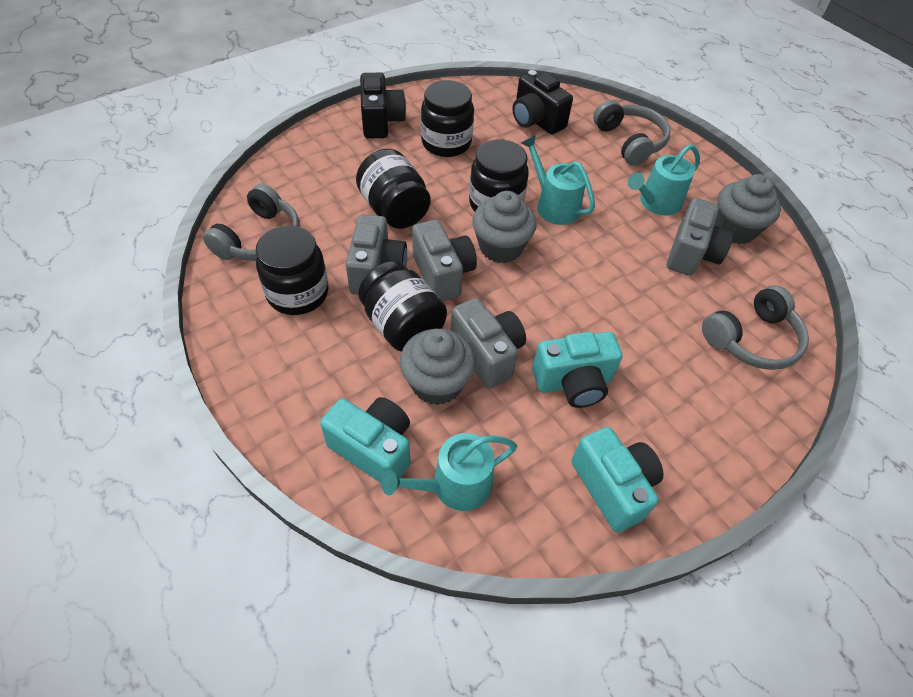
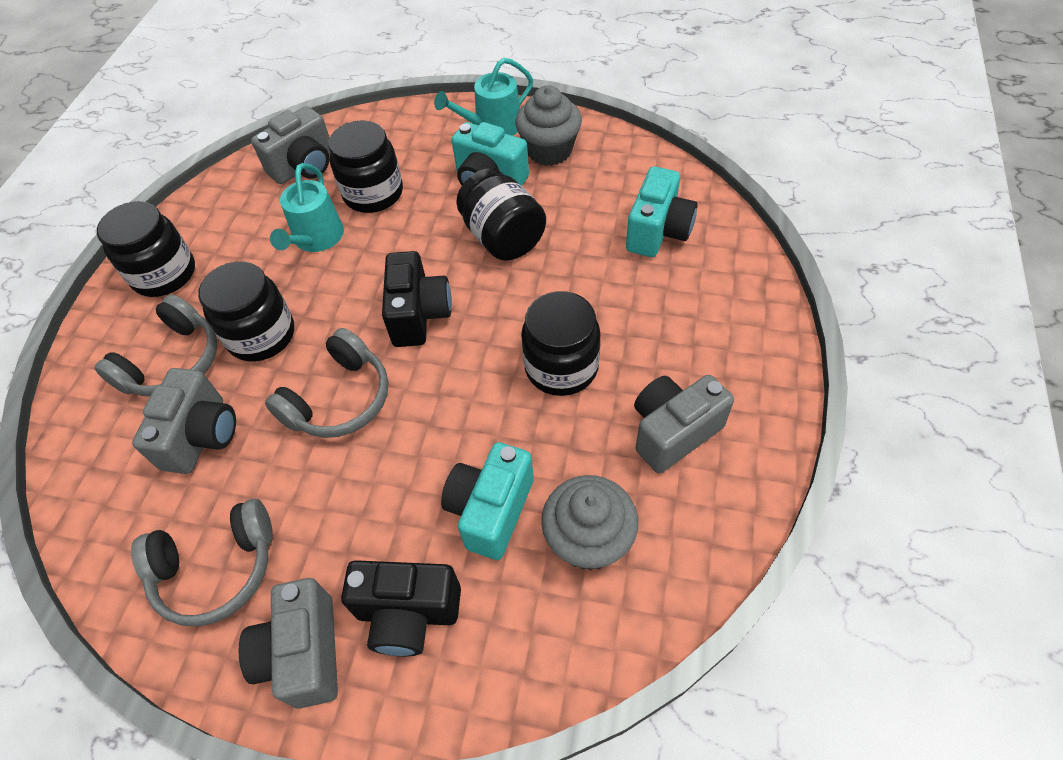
grey cupcake: 3 -> 2
turquoise watering can: 3 -> 2

